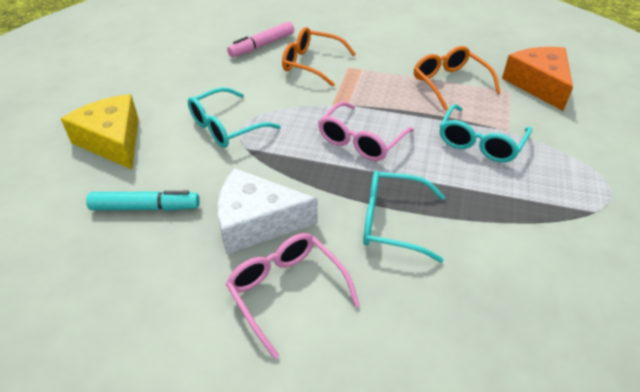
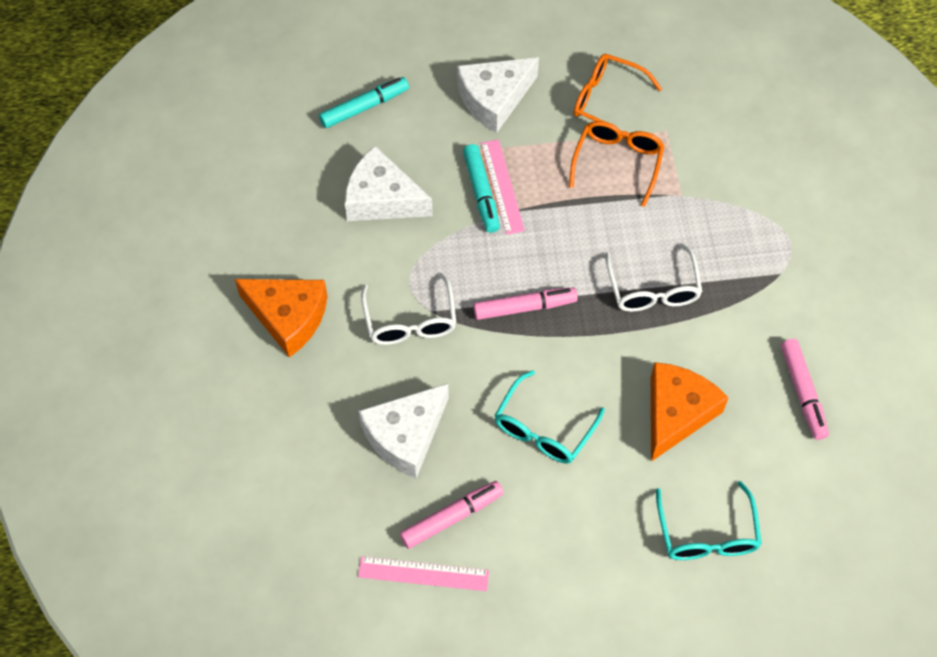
orange cheese: 1 -> 2
pink glasses: 2 -> 0
pink marker: 1 -> 3
pink ruler: 0 -> 2
turquoise glasses: 3 -> 2
turquoise marker: 1 -> 2
white cheese: 1 -> 3
white glasses: 0 -> 2
yellow cheese: 1 -> 0

